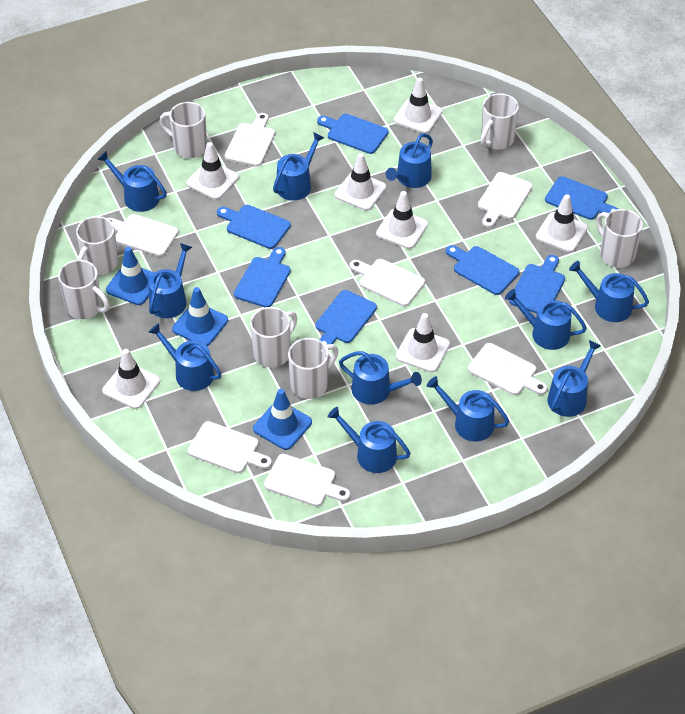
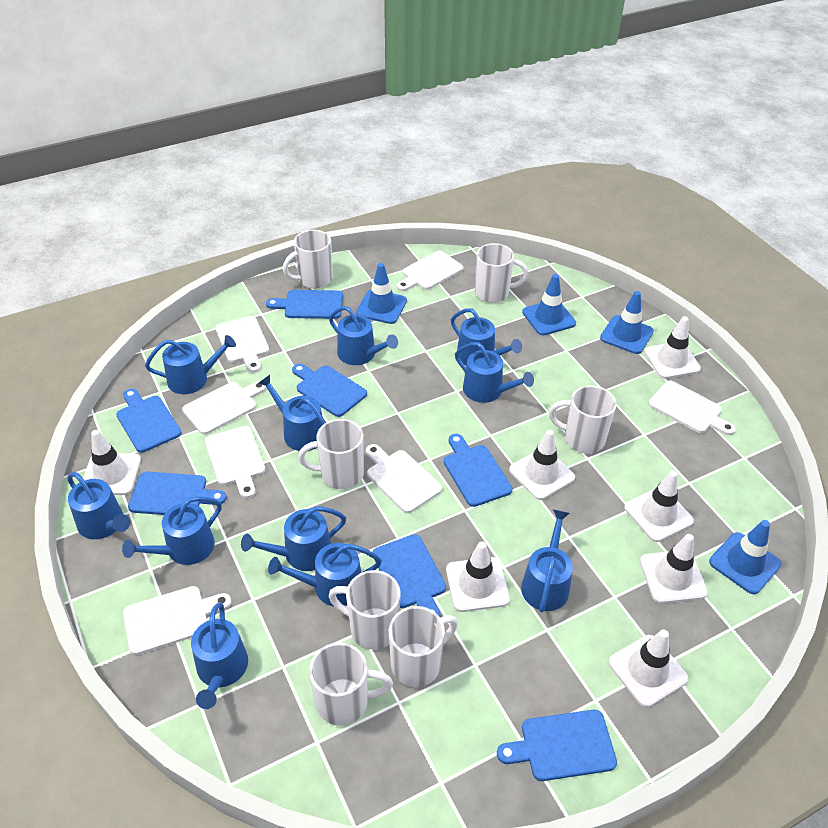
blue traffic cone: 3 -> 4

